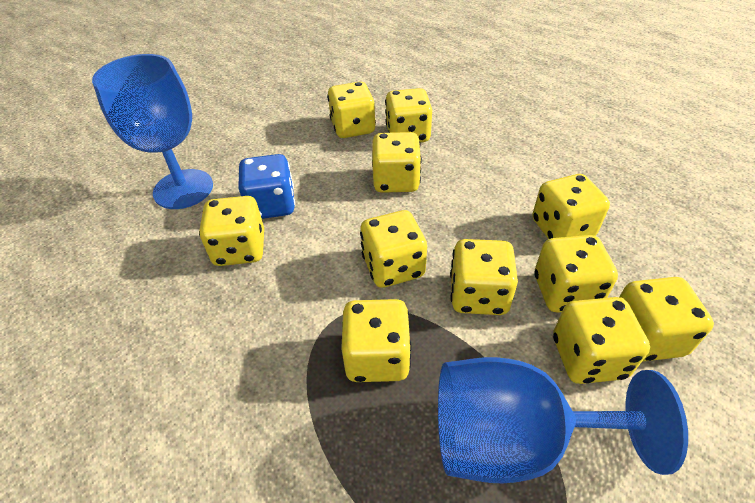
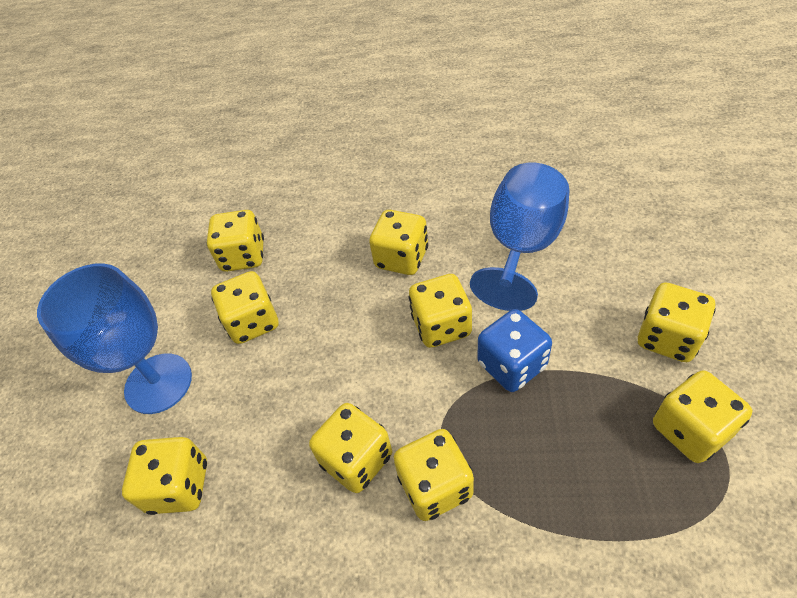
yellow dice: 11 -> 9

